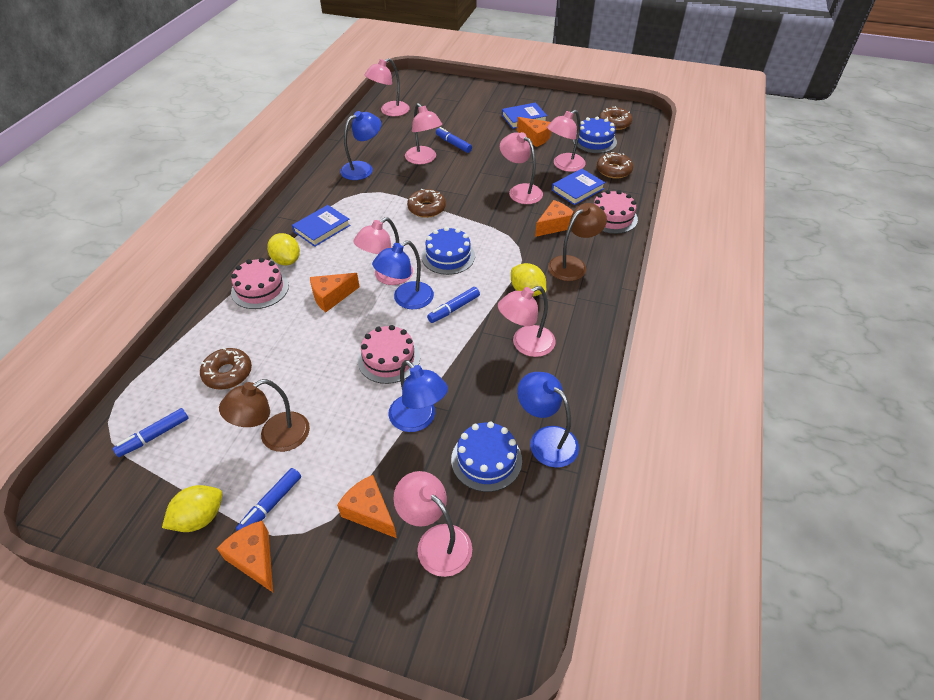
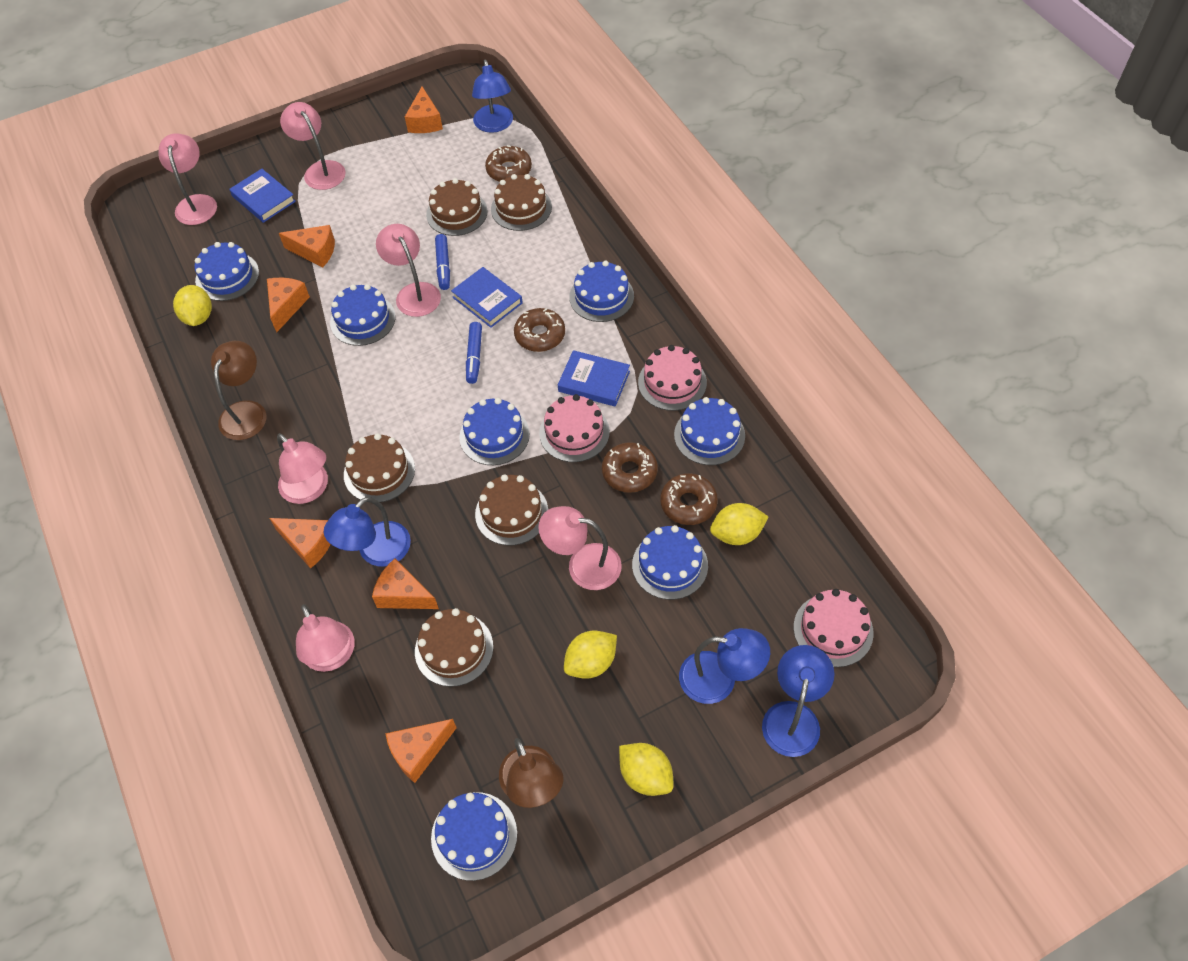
blue cake: 3 -> 7
blue marker: 4 -> 2
brown cake: 0 -> 5
orange cheese: 5 -> 6
pink lamp: 7 -> 6
yellow lemon: 3 -> 4

